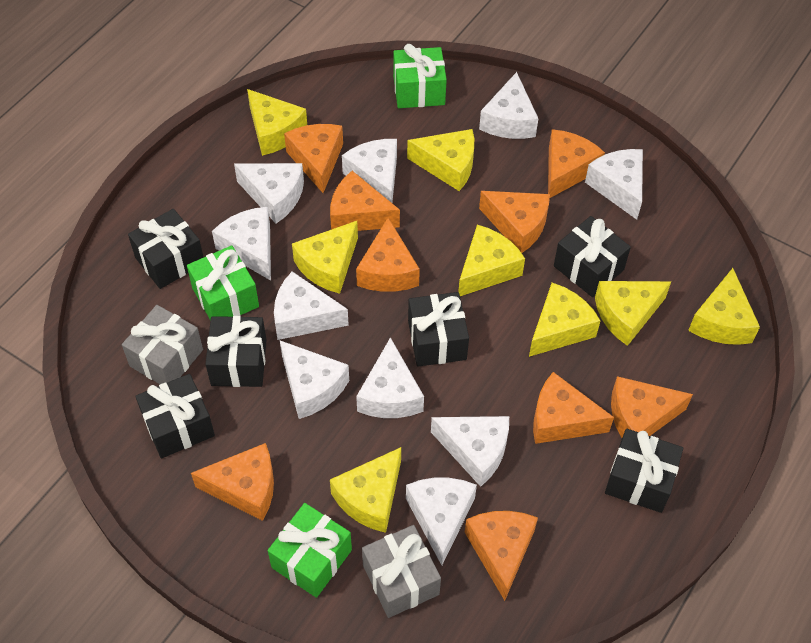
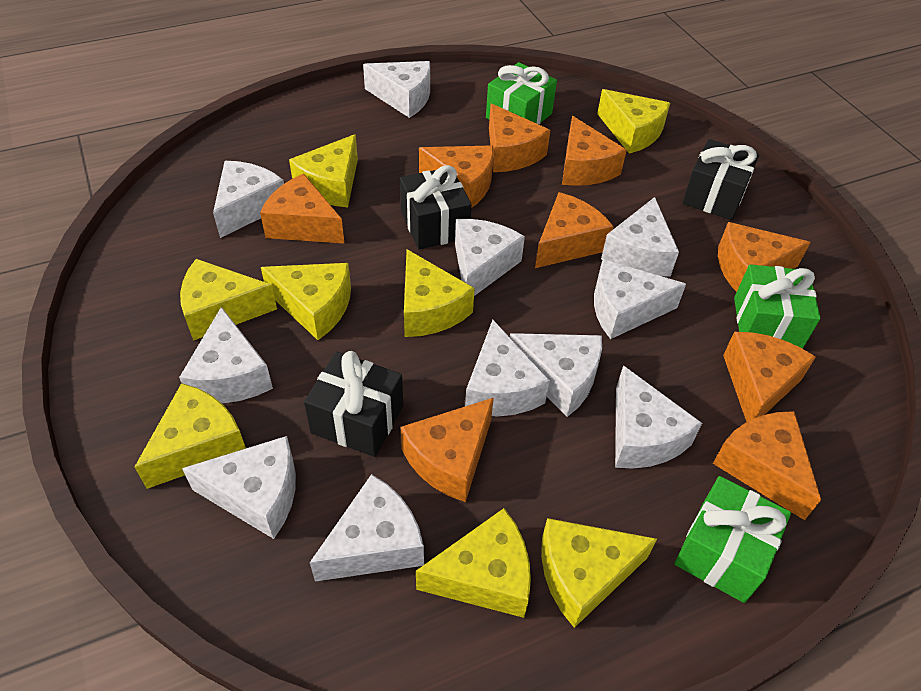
black gift: 6 -> 3
grey gift: 2 -> 0
white cheese: 10 -> 11

